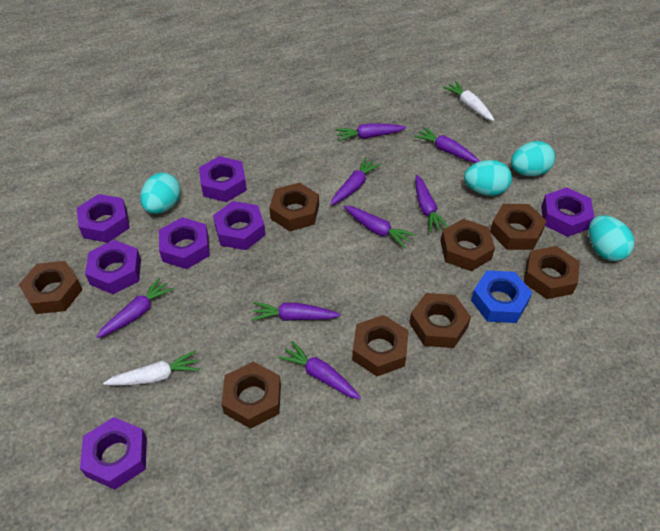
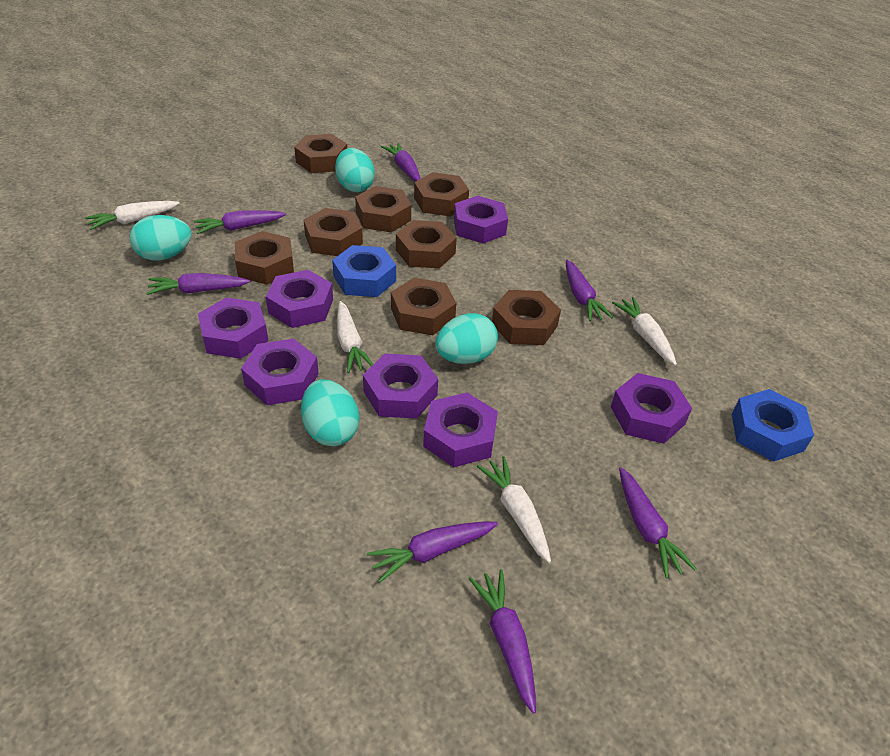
blue nut: 1 -> 2
purple carrot: 8 -> 7
white carrot: 2 -> 4

